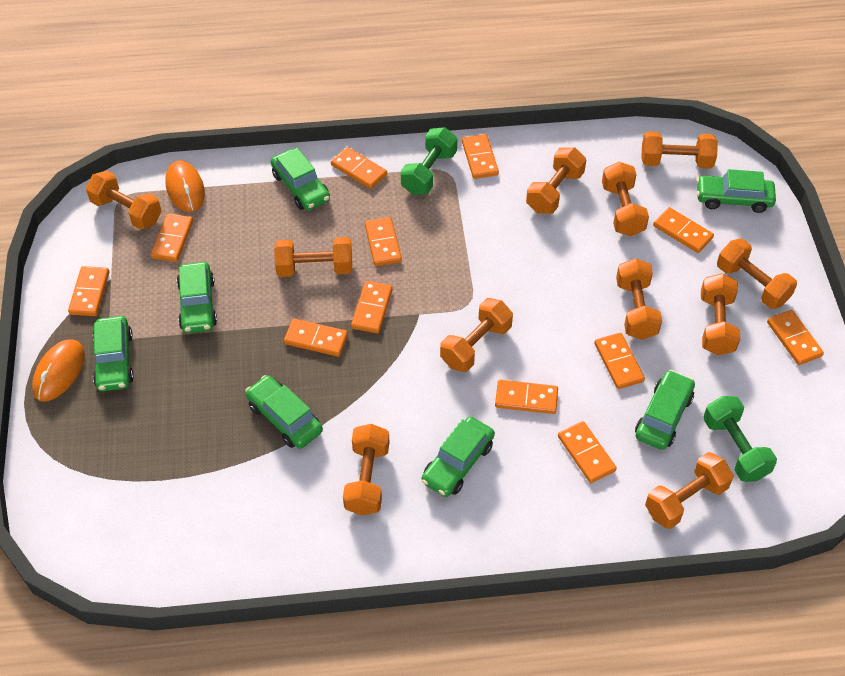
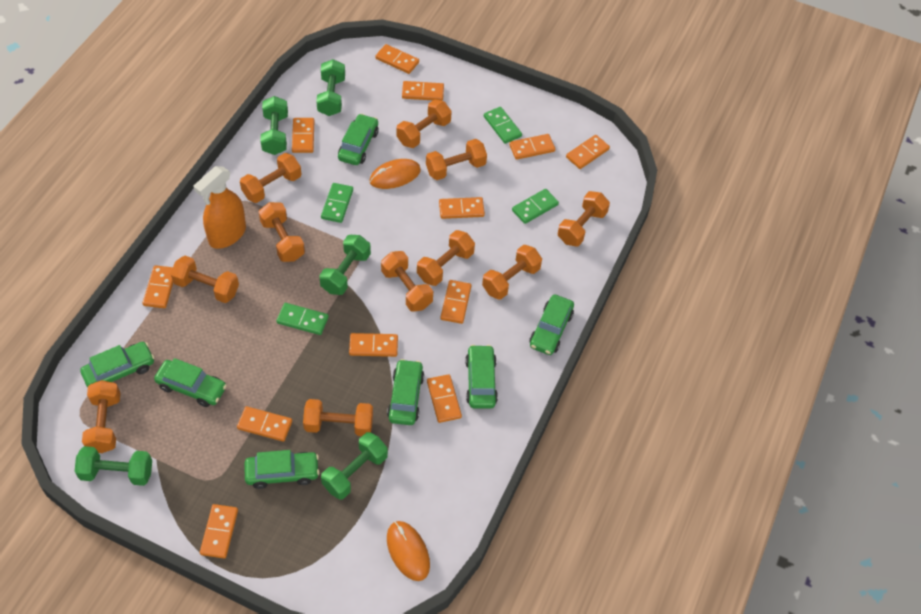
green domino: 0 -> 4
green dumbbell: 2 -> 5
orange spray bottle: 0 -> 1

